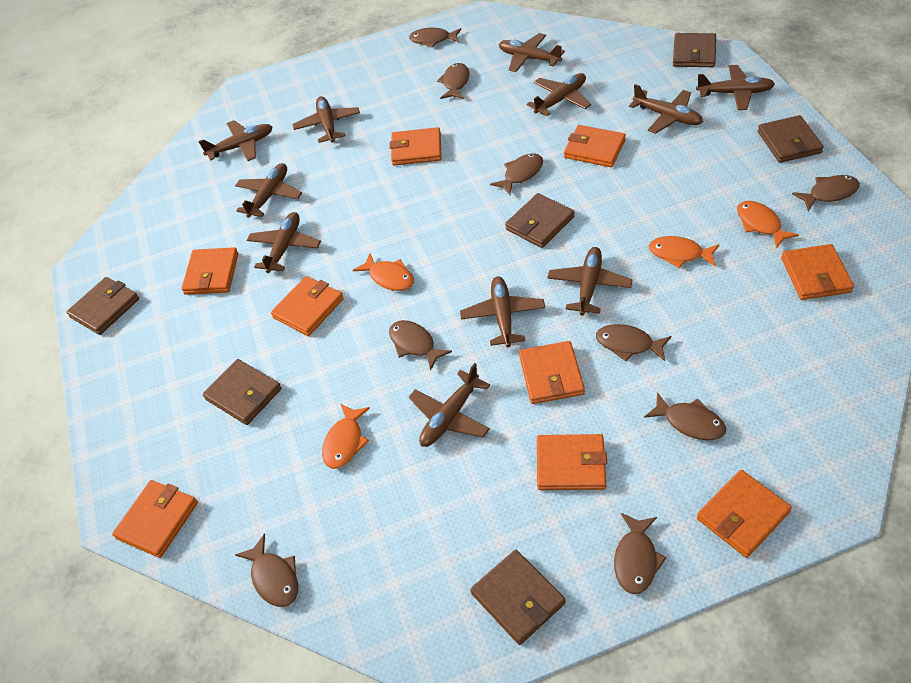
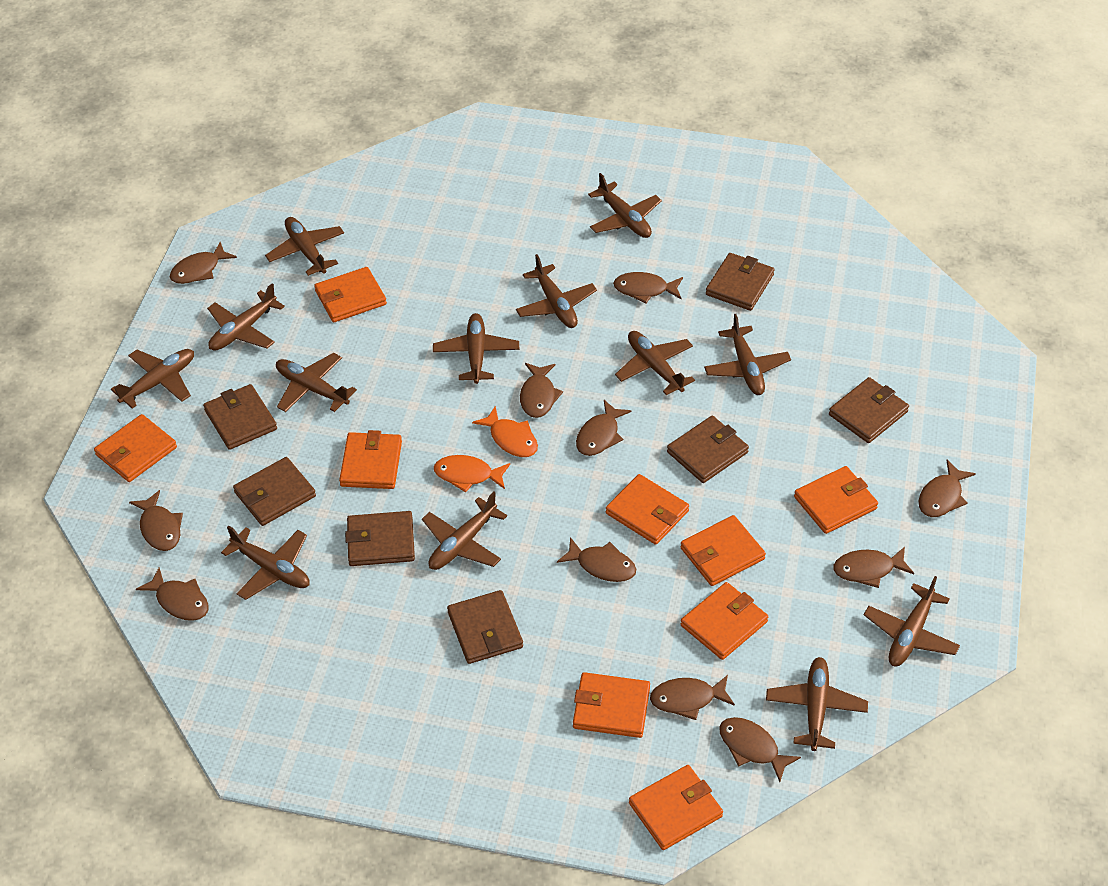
brown fish: 9 -> 11
brown plane: 11 -> 13
brown wallet: 6 -> 7
orange fish: 4 -> 2

